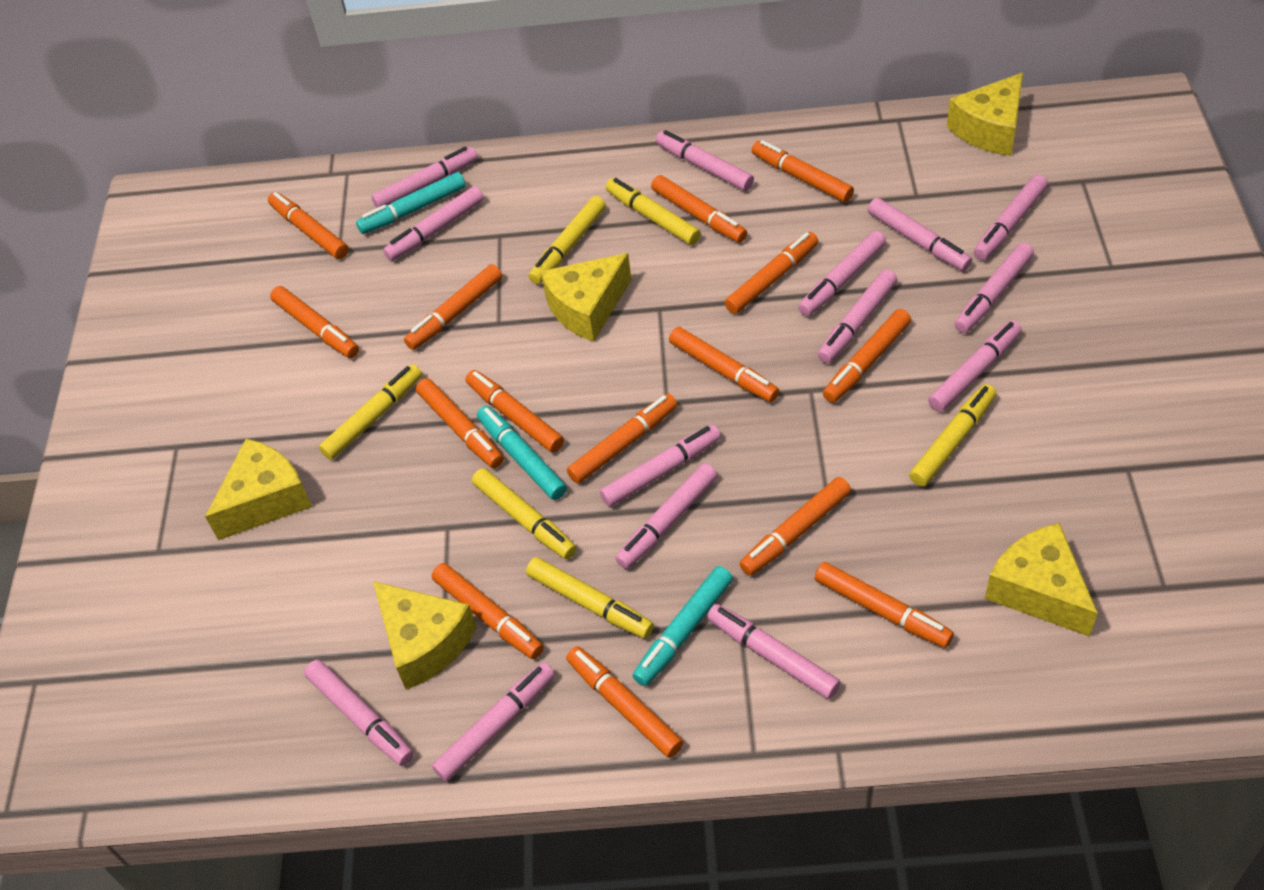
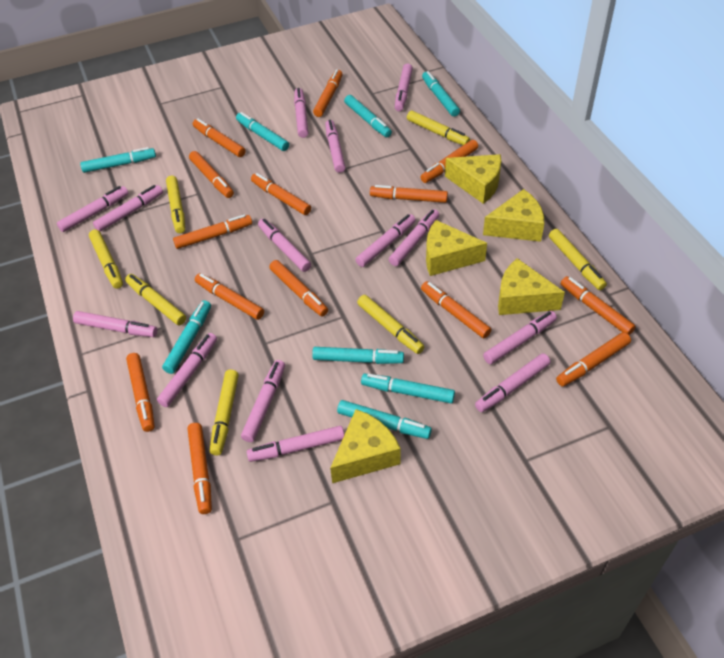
orange marker: 15 -> 14
turquoise marker: 3 -> 8
yellow marker: 6 -> 7

